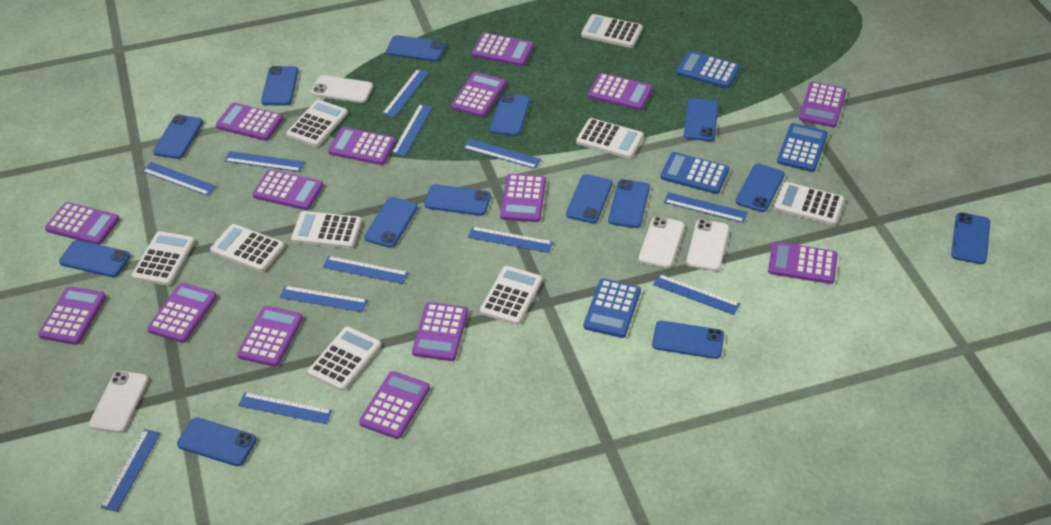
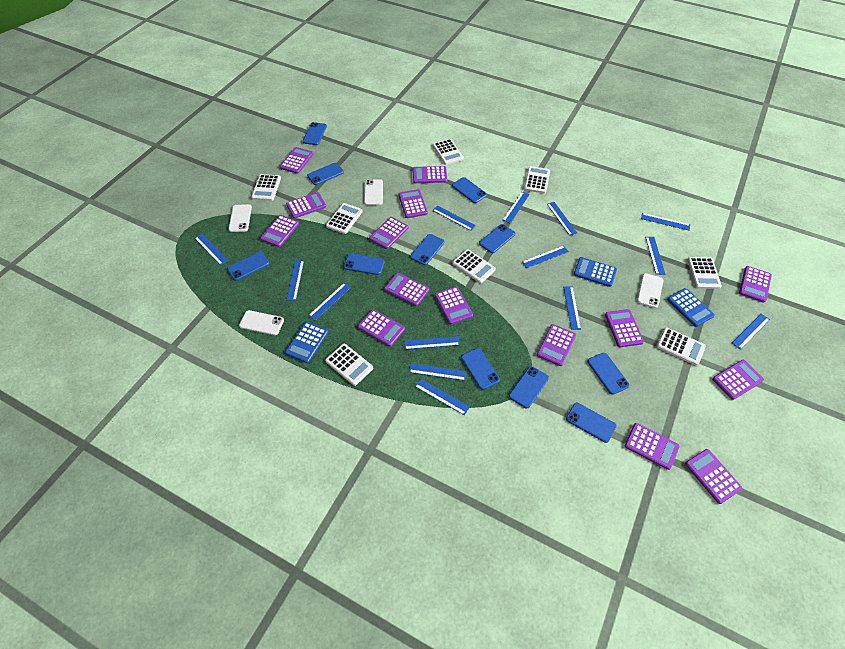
blue calculator: 4 -> 3
blue phone: 14 -> 11
blue ruler: 12 -> 14
white calculator: 9 -> 8

